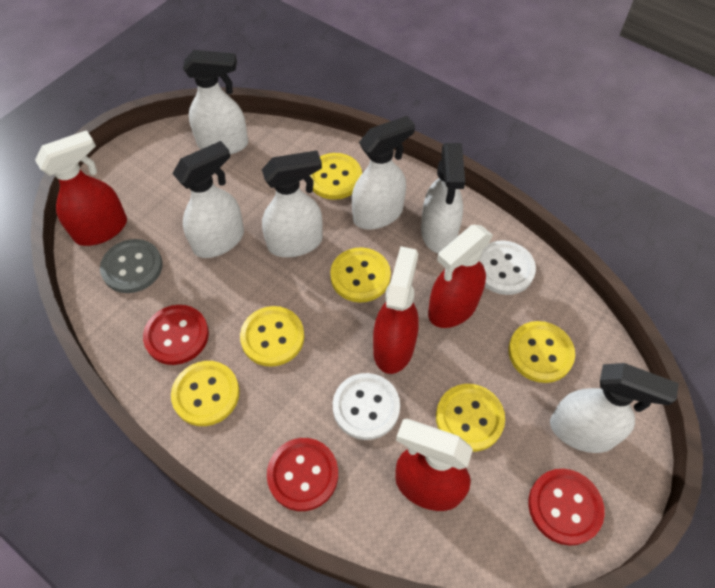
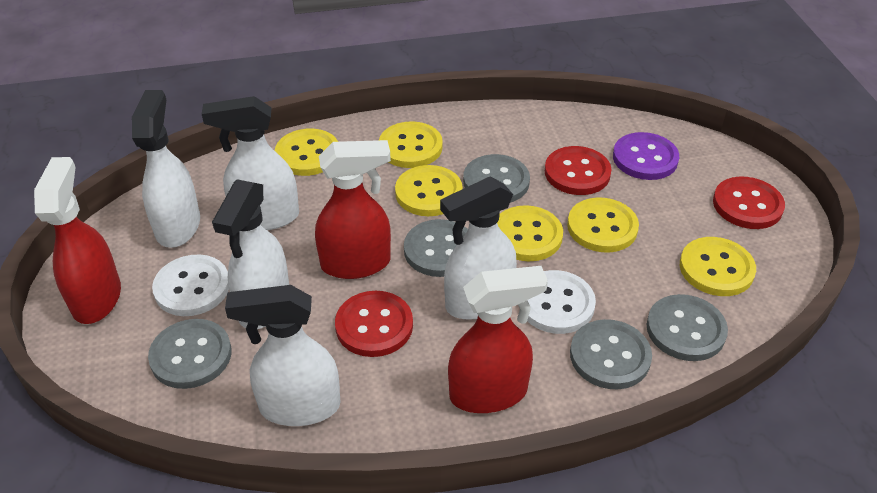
grey button: 1 -> 5
purple button: 0 -> 1
red spray bottle: 4 -> 3
white spray bottle: 6 -> 5

